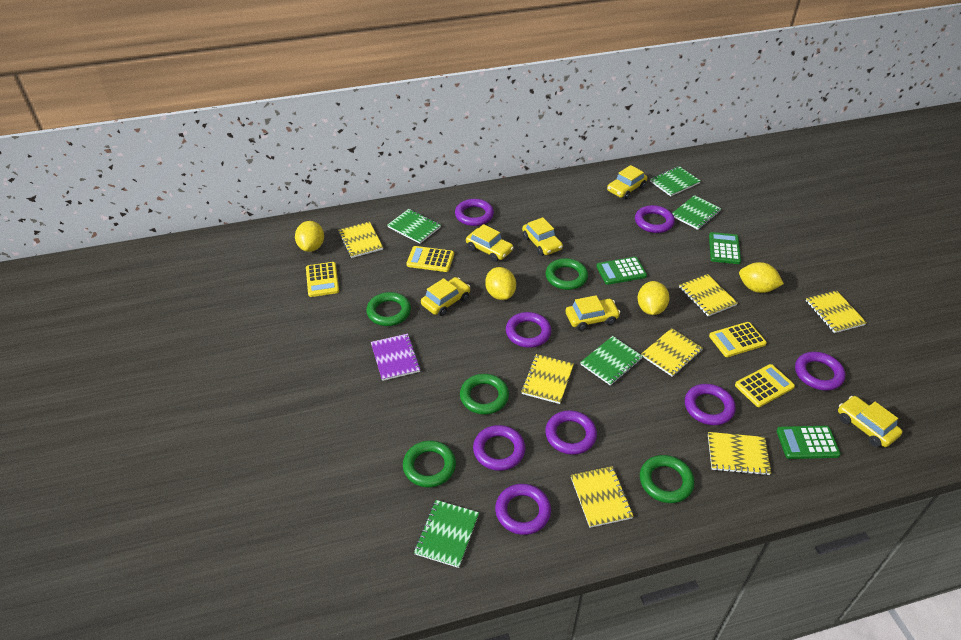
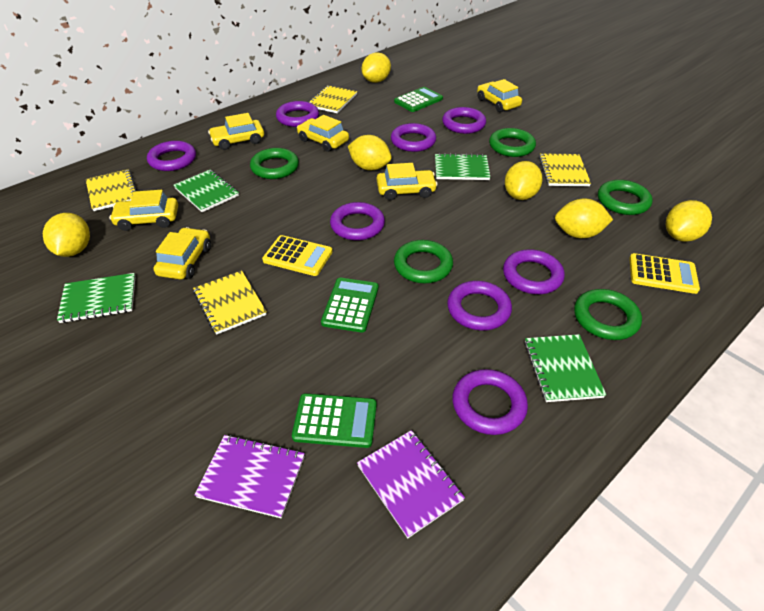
green notebook: 5 -> 4
purple notebook: 1 -> 2
yellow calculator: 4 -> 2
yellow lemon: 4 -> 6
yellow notebook: 7 -> 4

